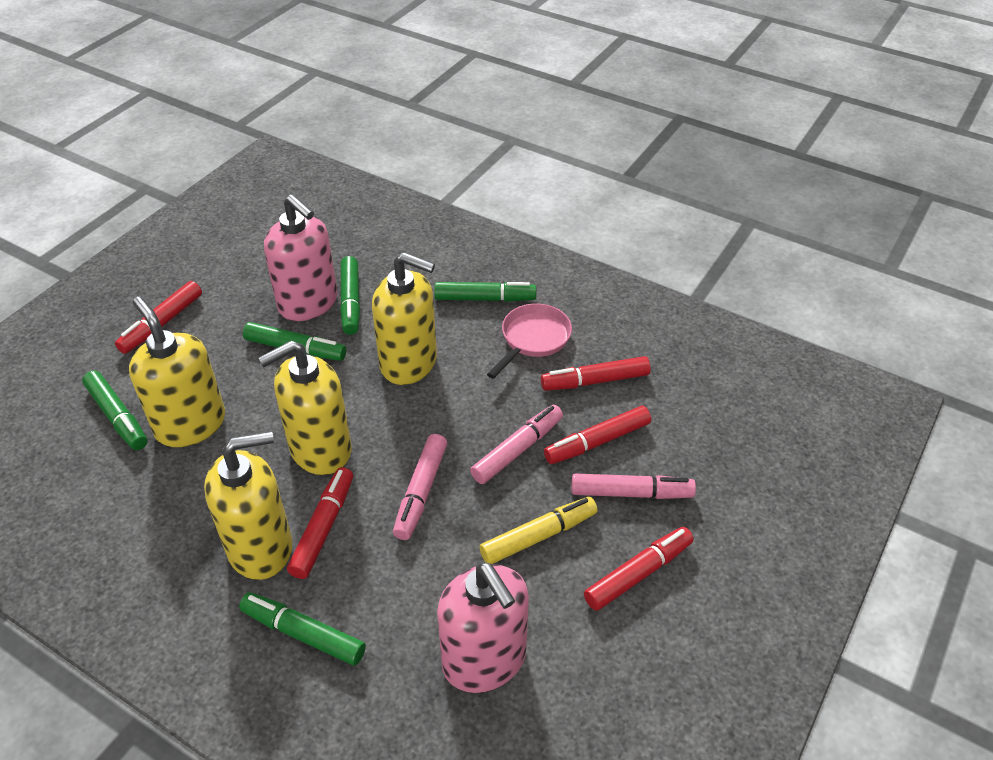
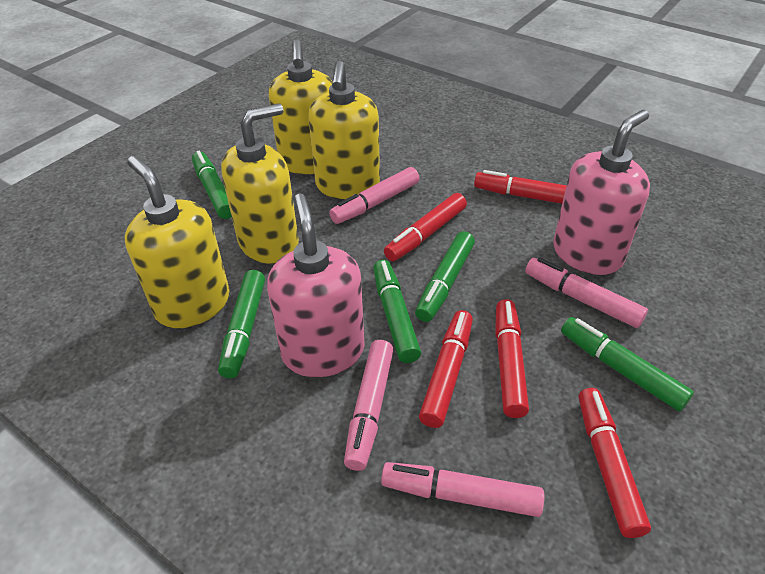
pink marker: 3 -> 4
pink pan: 1 -> 0
yellow marker: 1 -> 0

